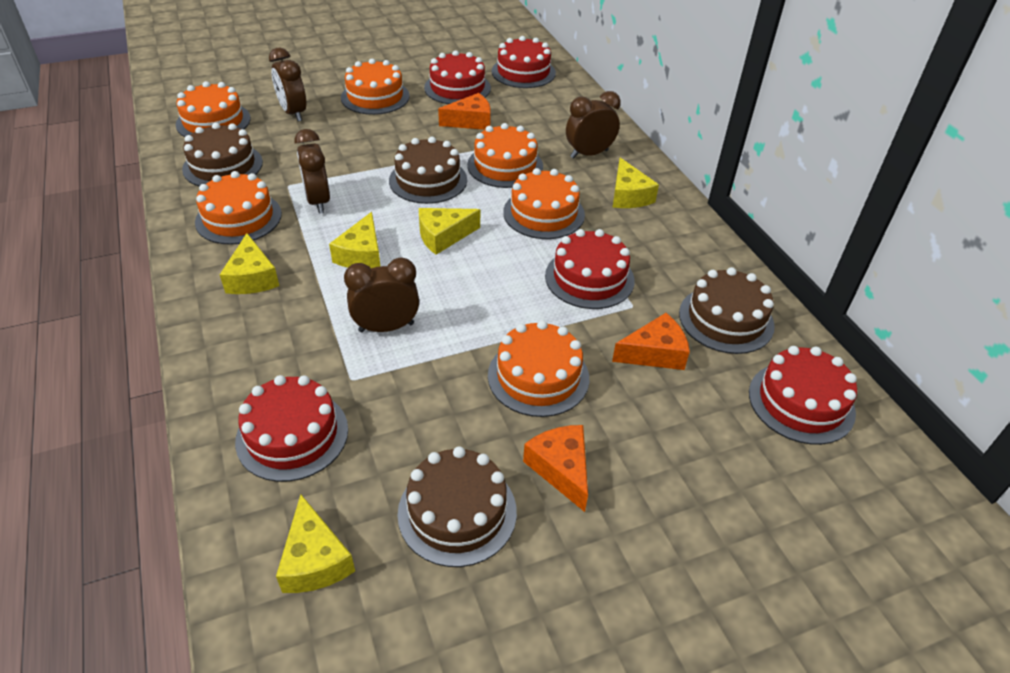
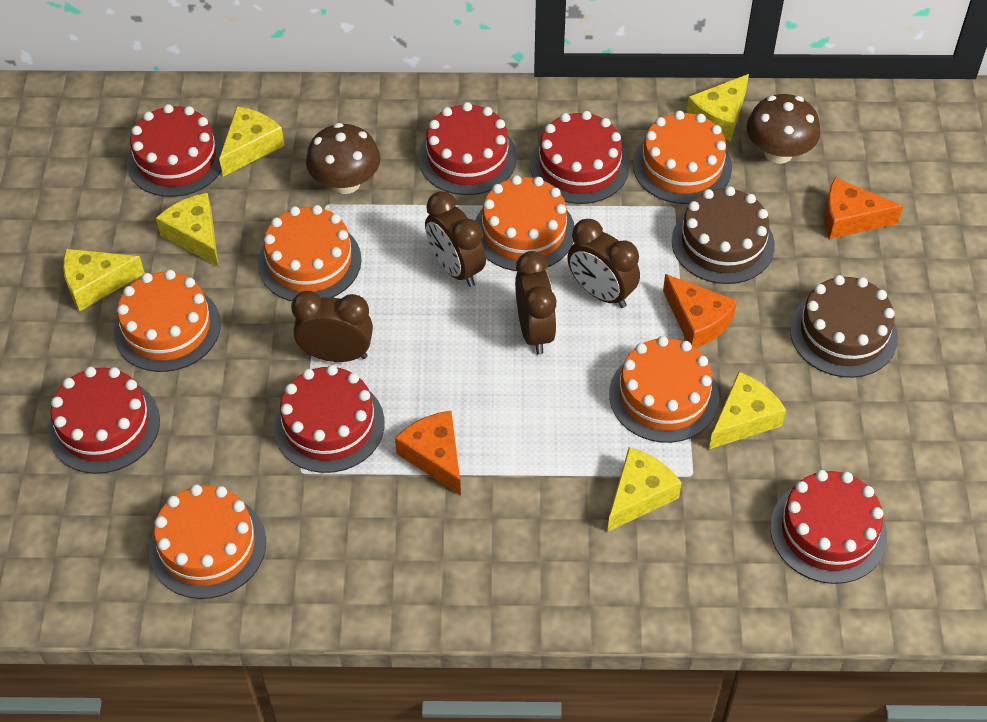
brown cake: 4 -> 2
brown mushroom: 0 -> 2
red cake: 5 -> 6
yellow cheese: 5 -> 6

